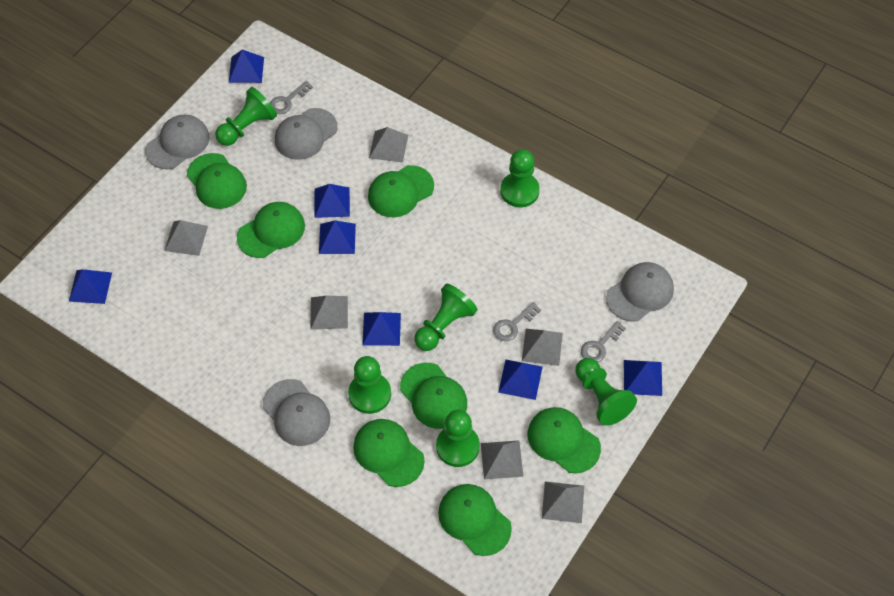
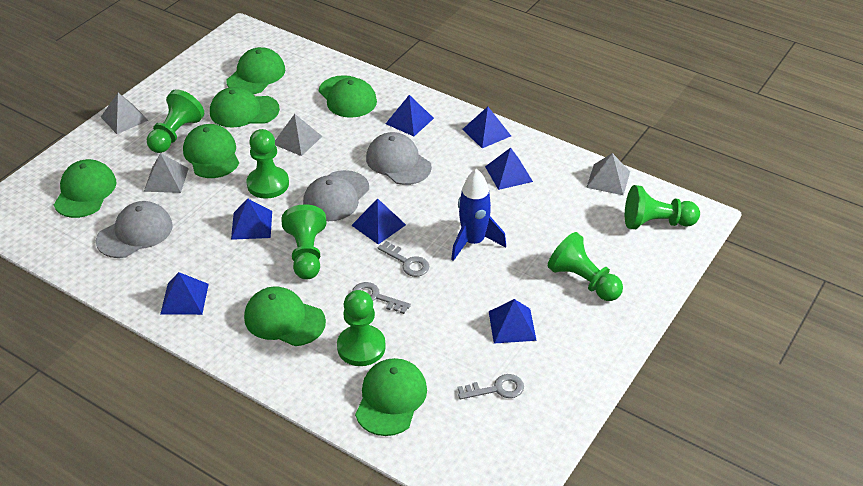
blue rocket: 0 -> 1
grey cap: 4 -> 3
grey pyramid: 6 -> 4

